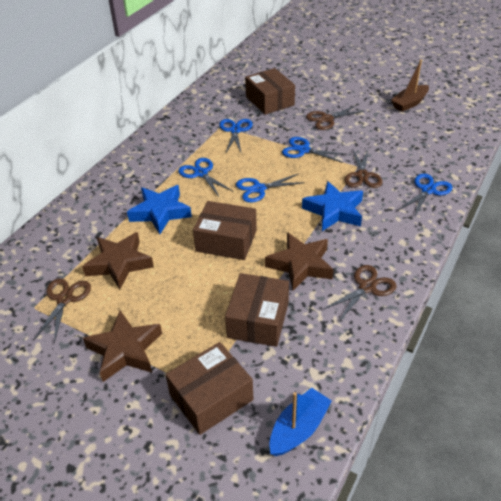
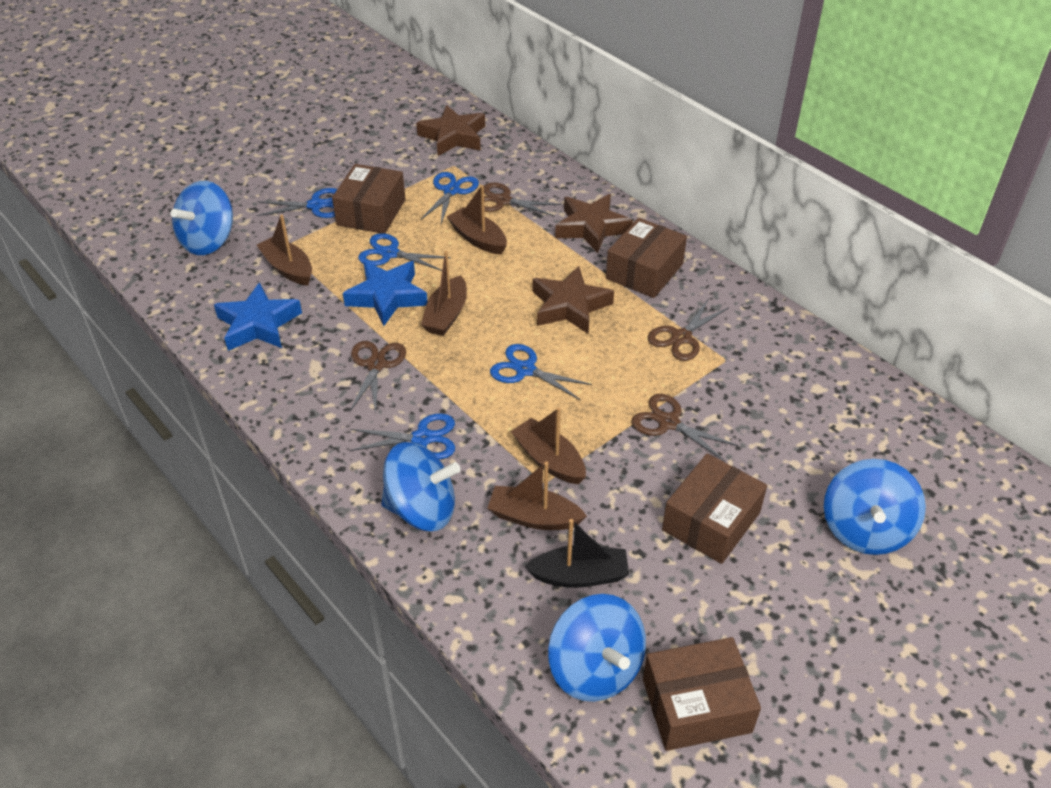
black boat: 0 -> 1
blue boat: 1 -> 0
blue spinning top: 0 -> 4
brown boat: 1 -> 5

